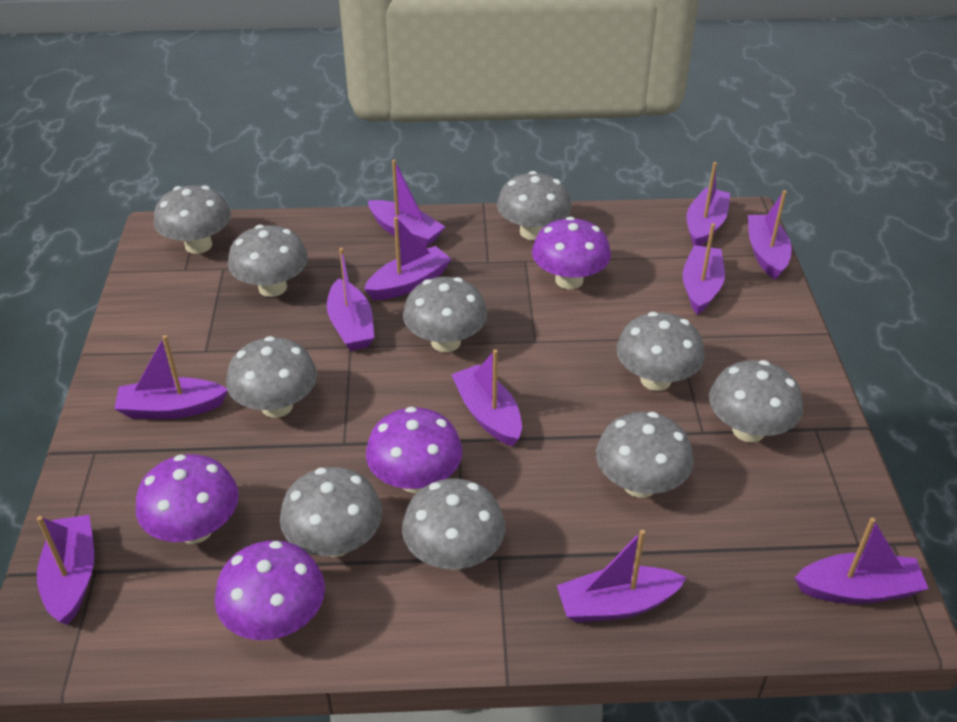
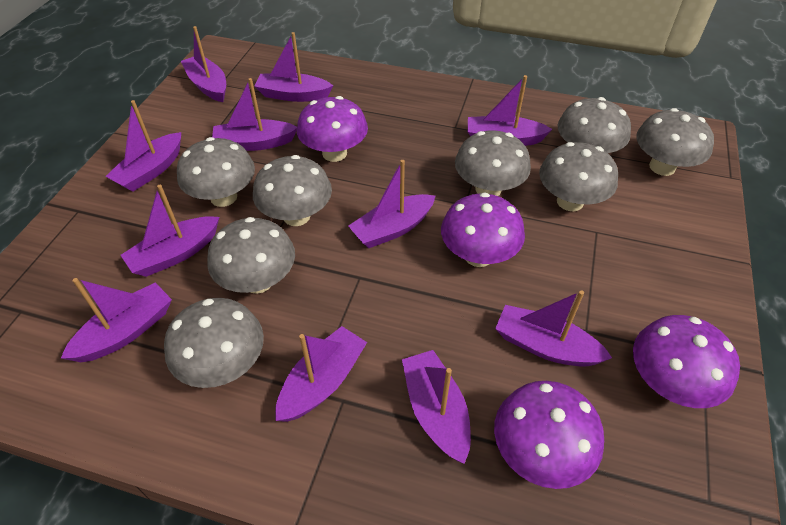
grey mushroom: 10 -> 8

